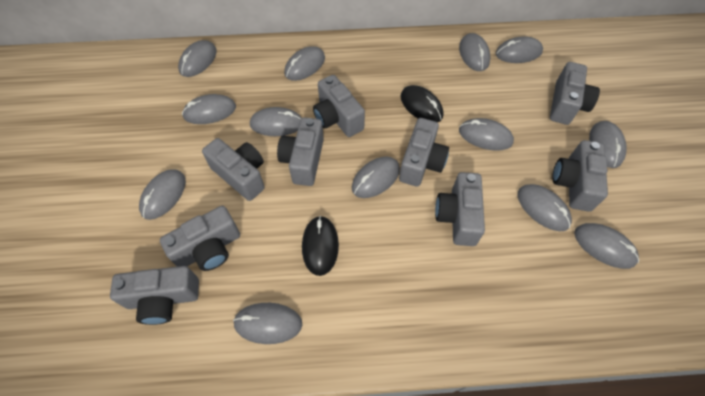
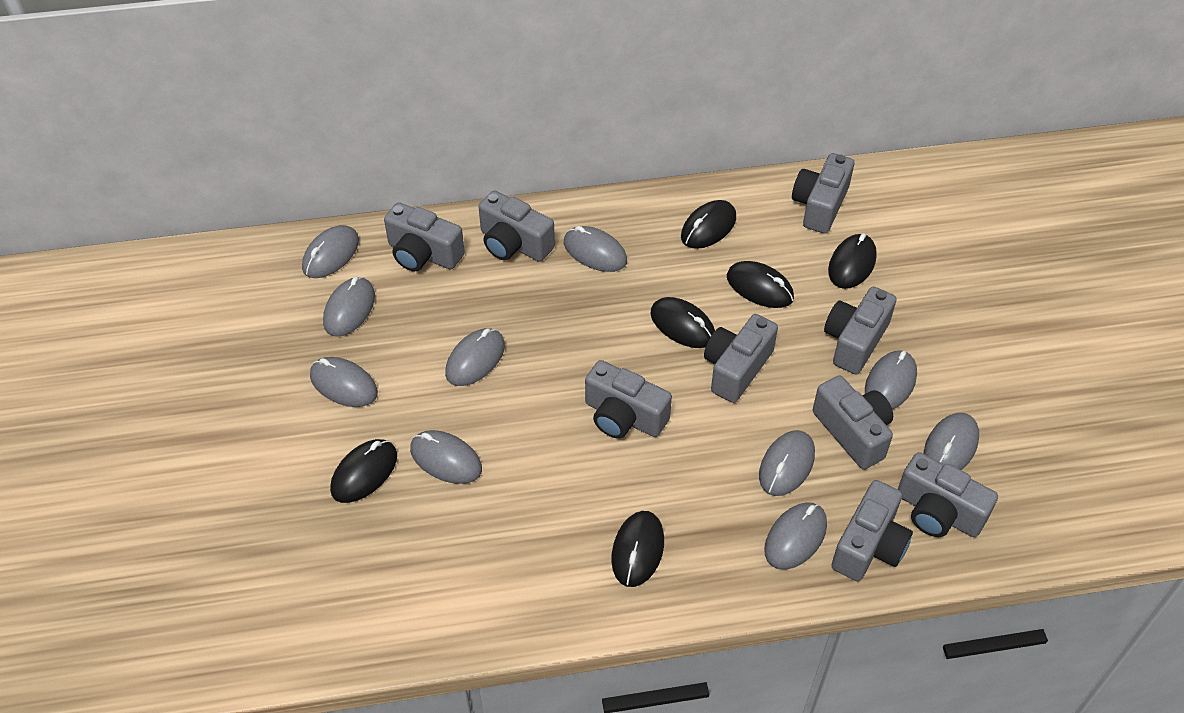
black mouse: 2 -> 6
grey mouse: 13 -> 10

